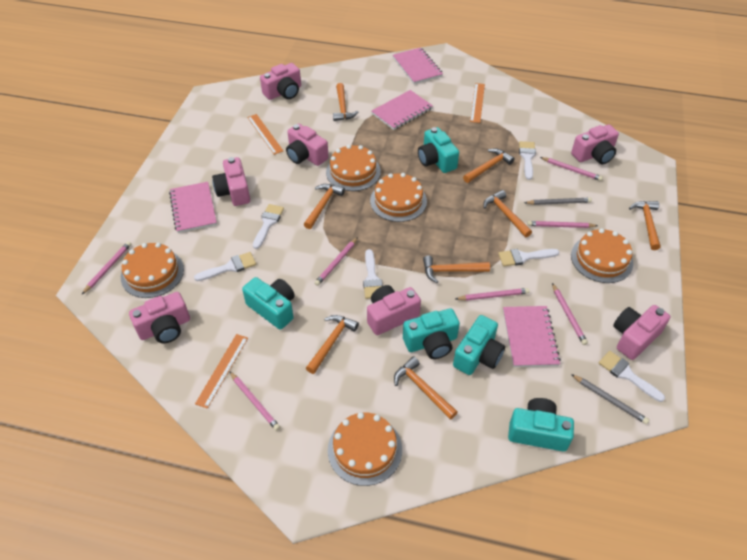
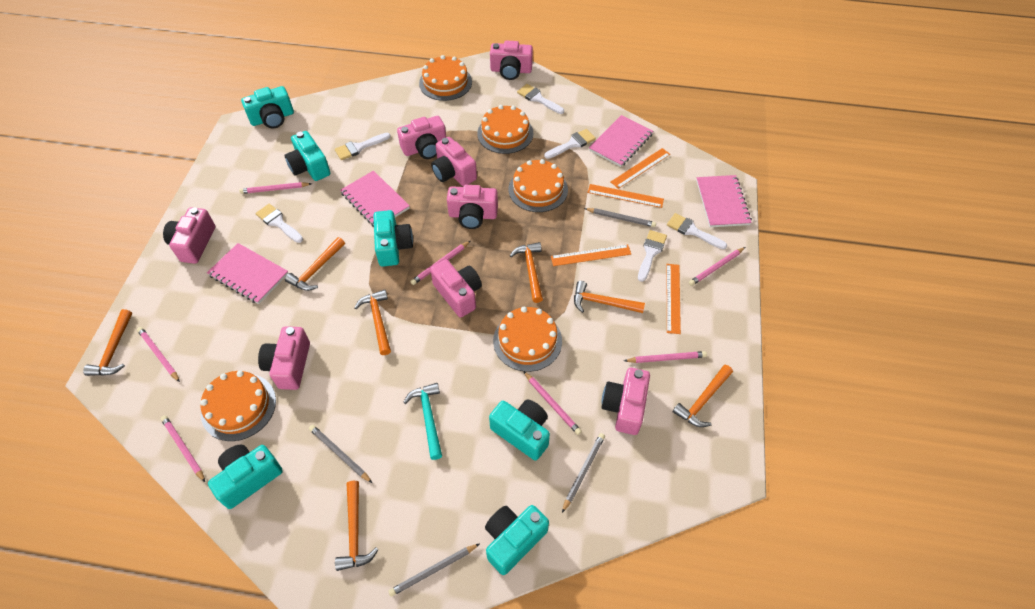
grey pencil: 2 -> 4
orange hammer: 8 -> 7
orange ruler: 3 -> 4
pink camera: 7 -> 8
turquoise camera: 5 -> 6
turquoise hammer: 0 -> 1

